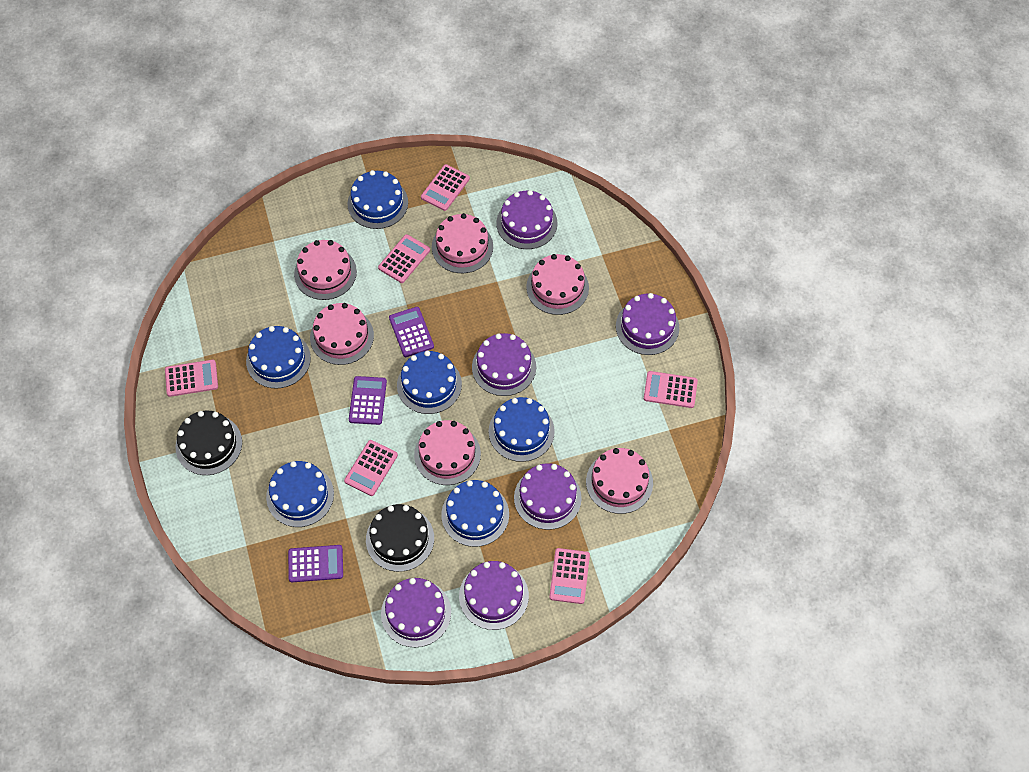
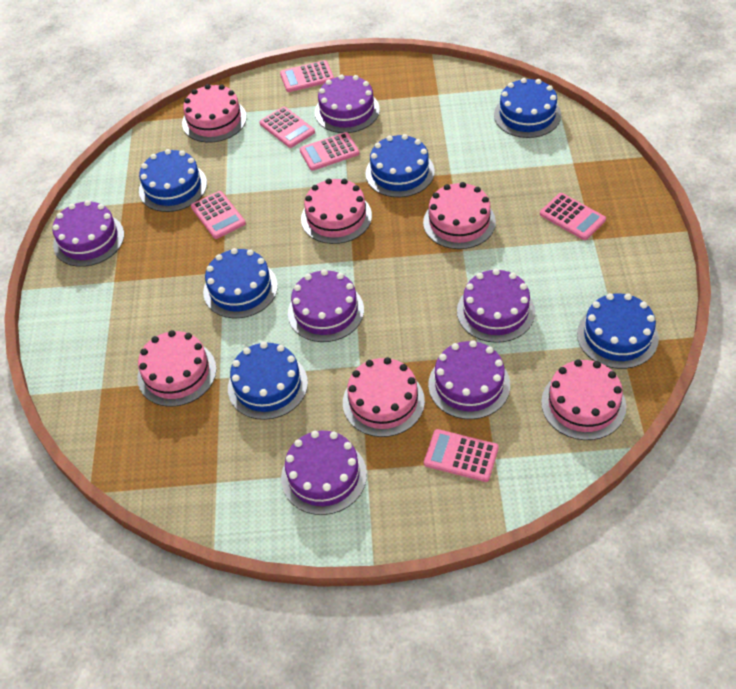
black cake: 2 -> 0
purple calculator: 3 -> 0

